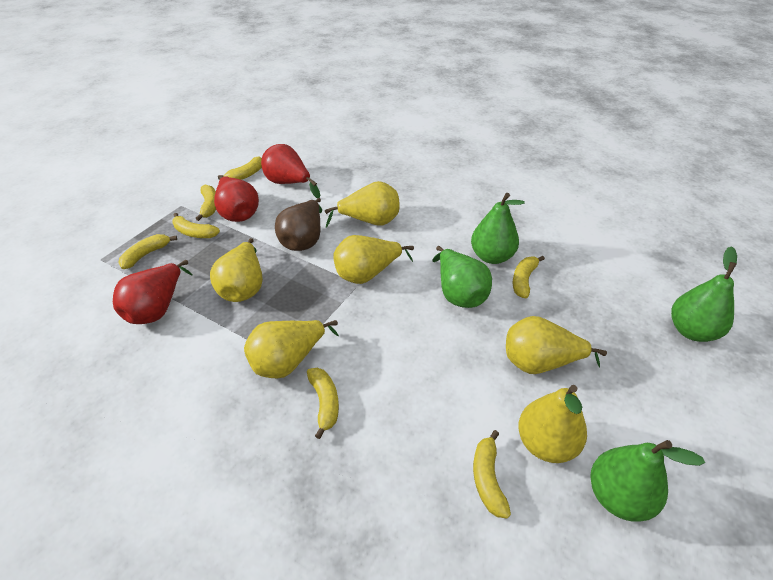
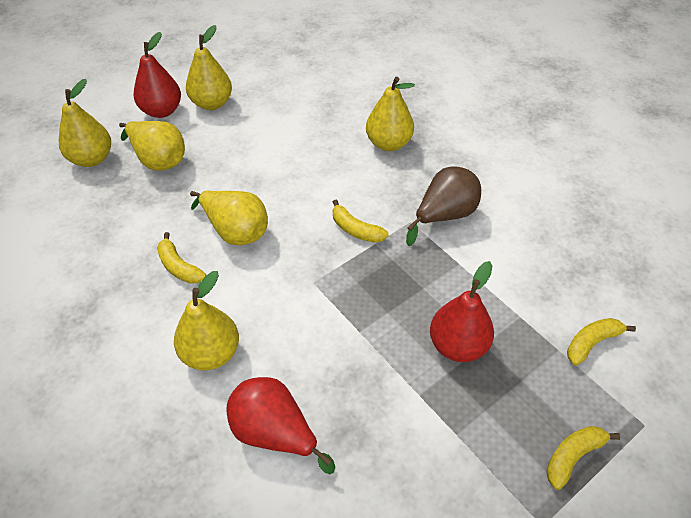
green pear: 4 -> 0
yellow banana: 7 -> 4

